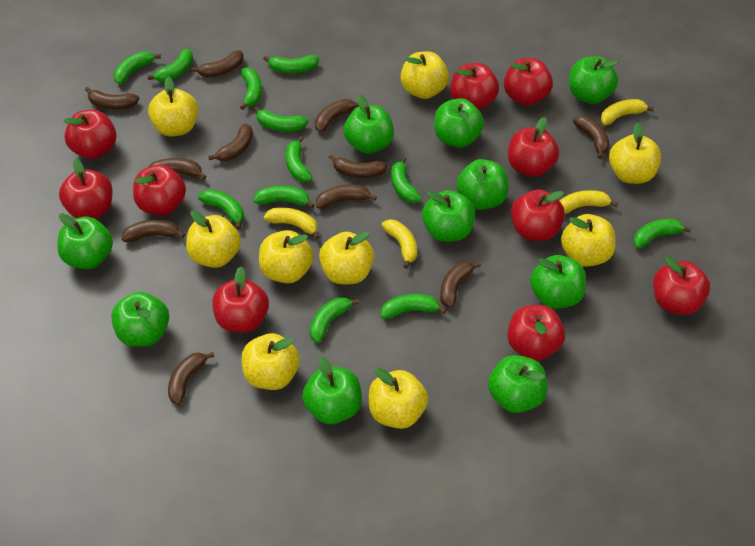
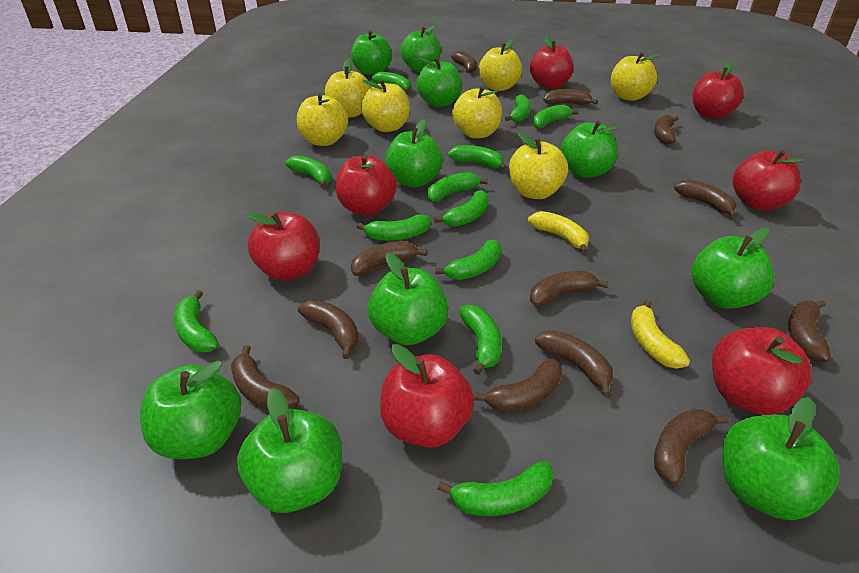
brown banana: 11 -> 12
red apple: 10 -> 7
yellow apple: 9 -> 7
yellow banana: 4 -> 2

